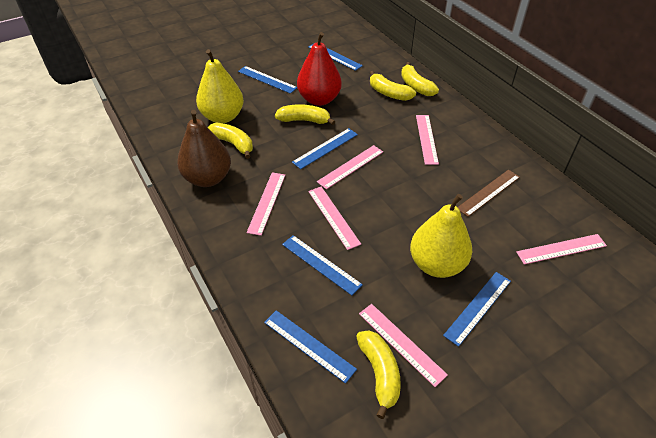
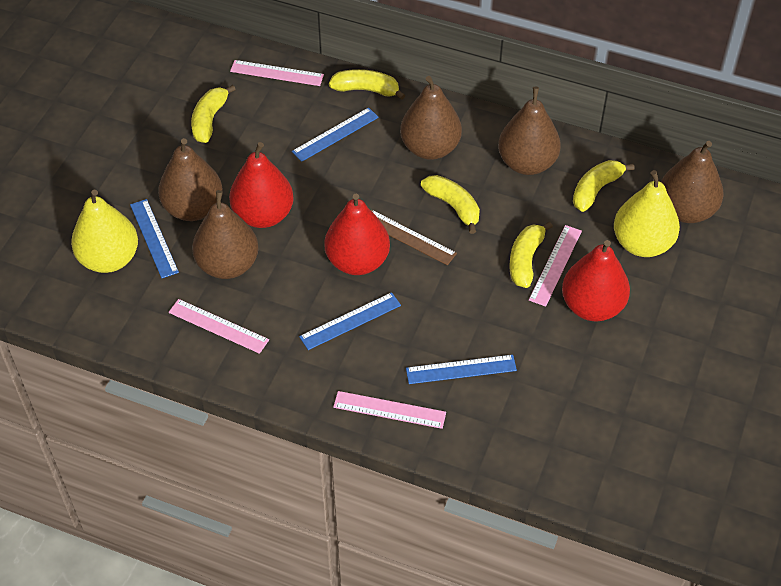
blue ruler: 6 -> 4
brown pear: 1 -> 5
pink ruler: 6 -> 4
red pear: 1 -> 3

